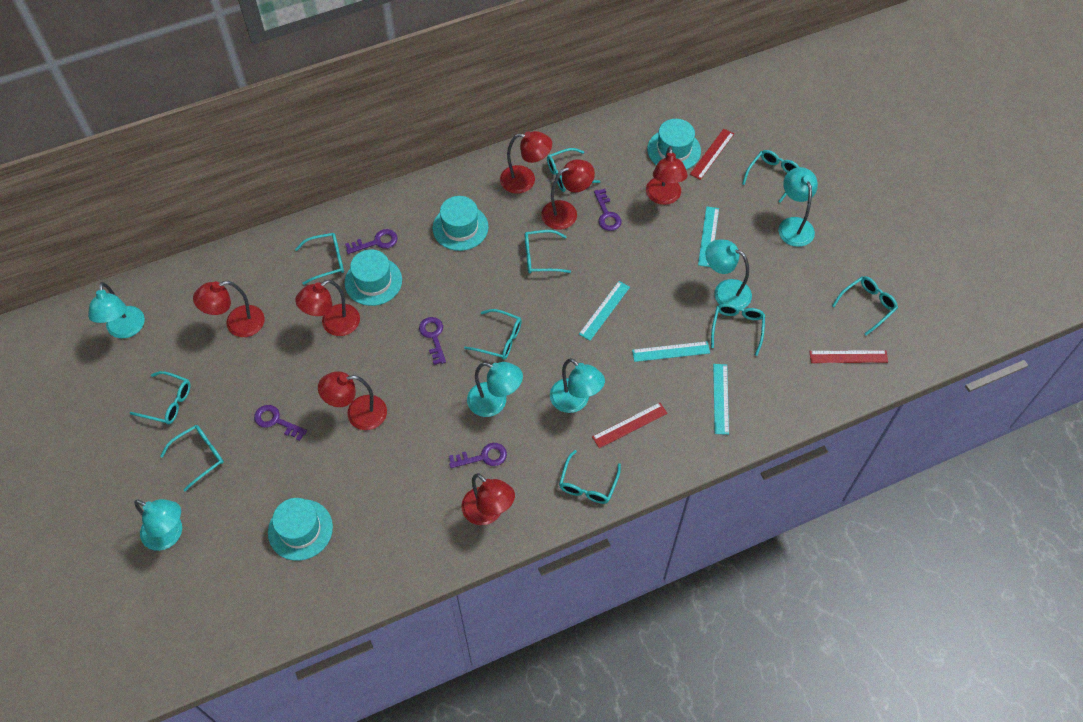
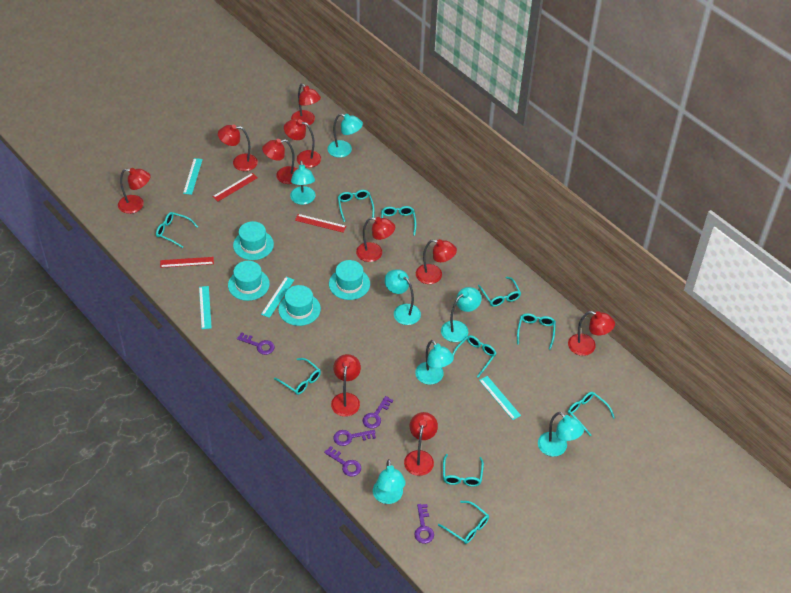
red lamp: 7 -> 10
turquoise lamp: 6 -> 7

